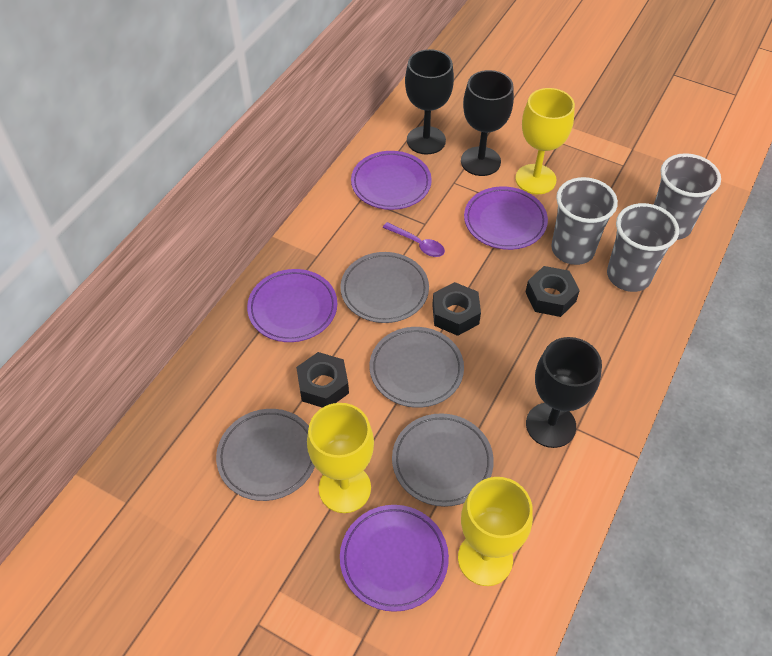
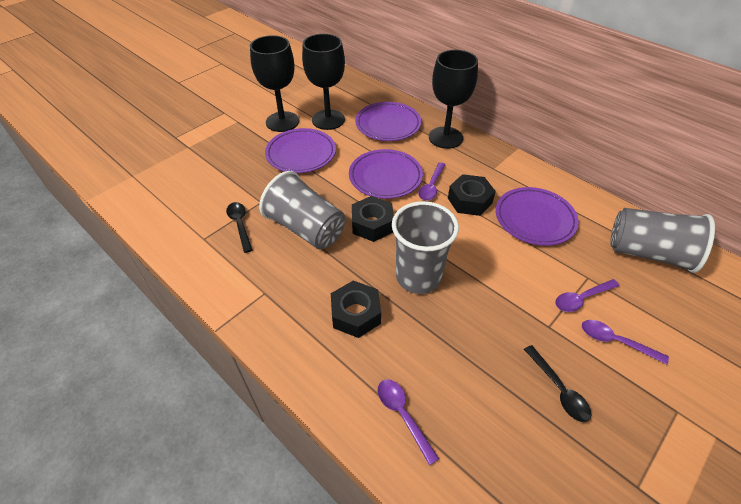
black spoon: 0 -> 2
grey plate: 4 -> 0
purple spoon: 1 -> 4
yellow goblet: 3 -> 0

